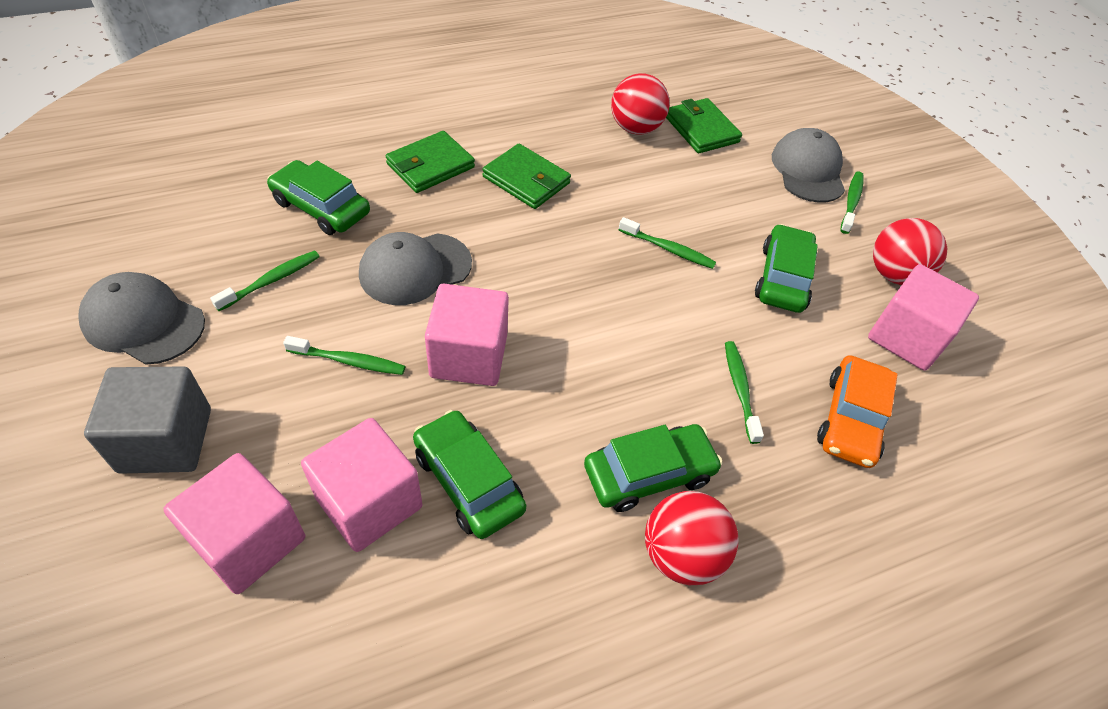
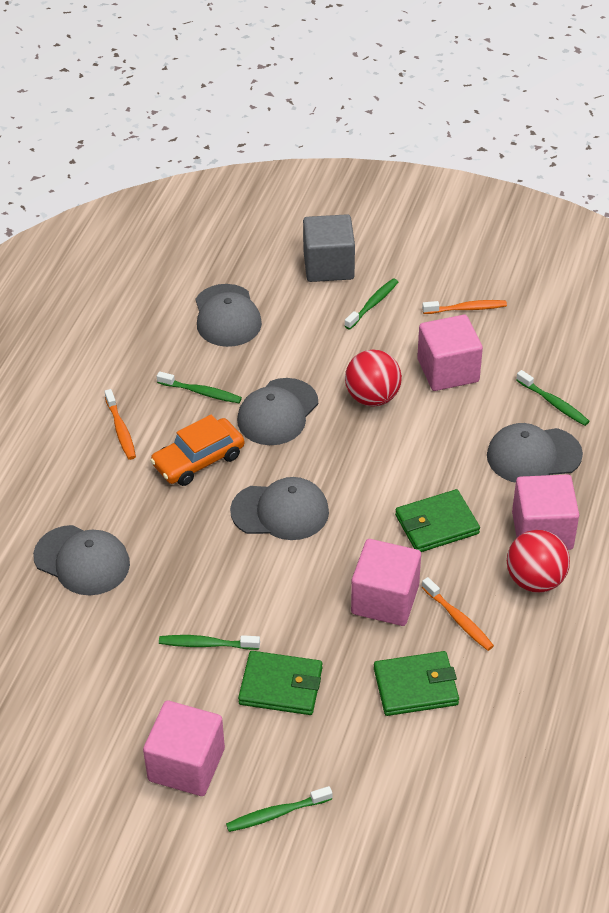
green car: 4 -> 0
grey cap: 3 -> 5
orange toothbrush: 0 -> 3
red ball: 3 -> 2

